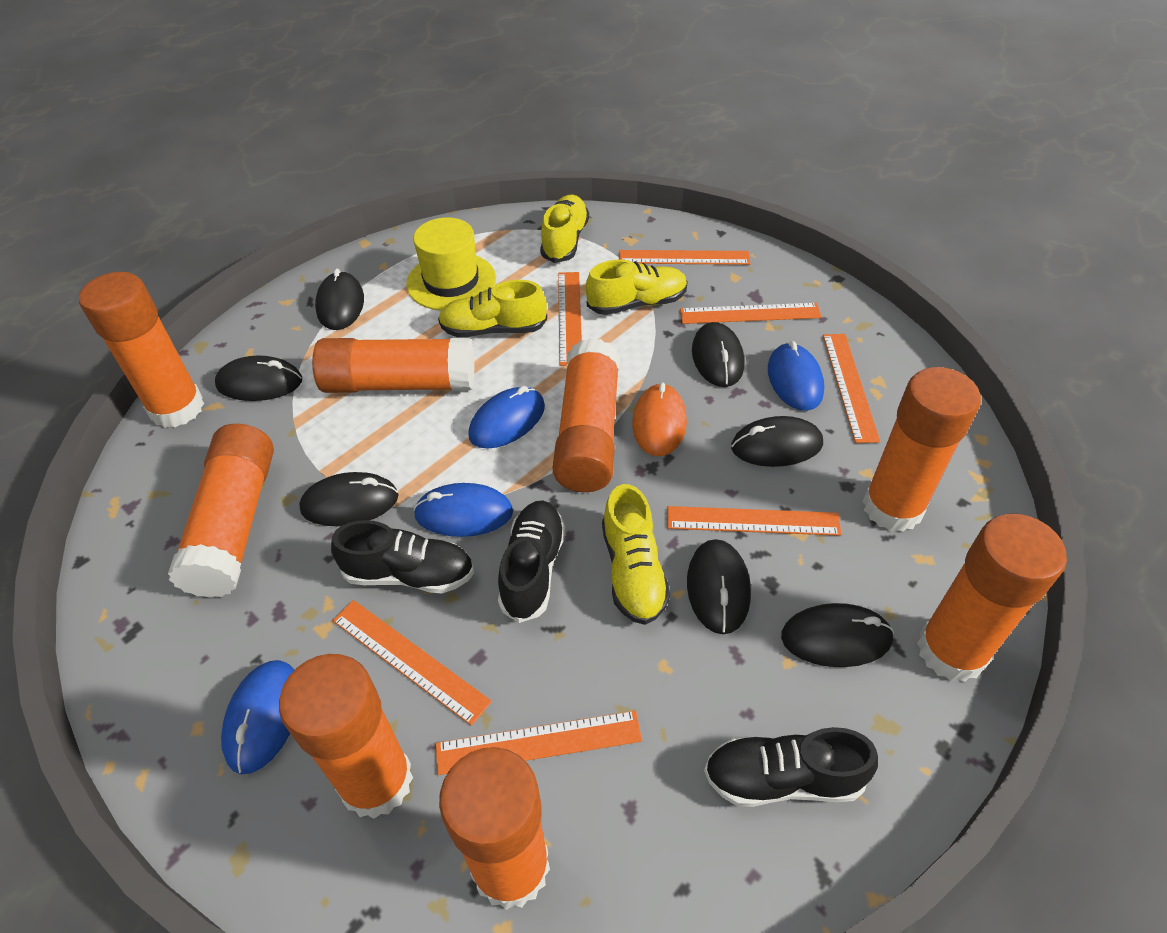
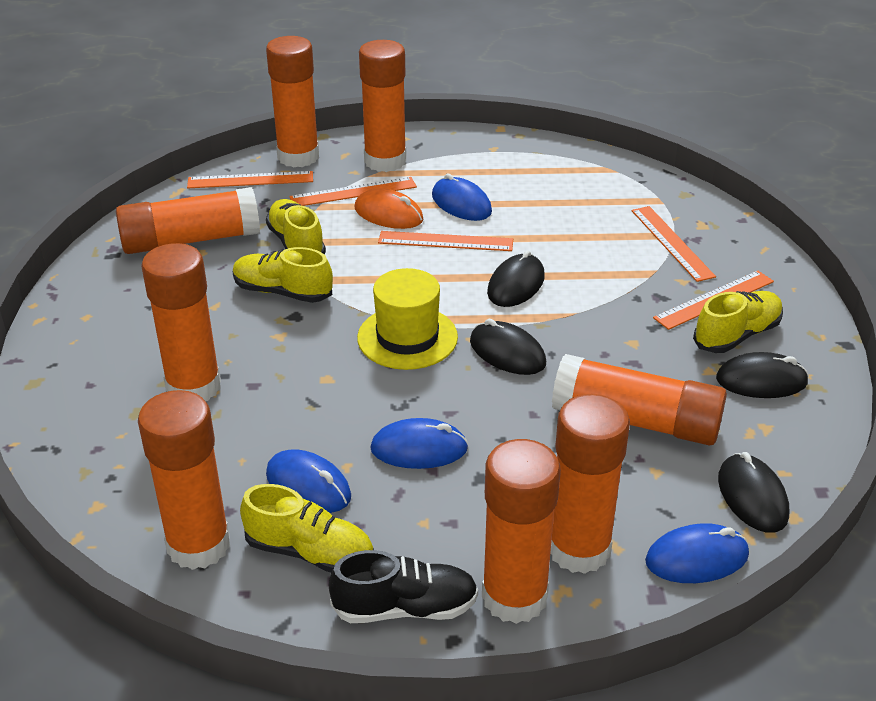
black mouse: 7 -> 4
black shoe: 3 -> 1
orange ruler: 7 -> 5

